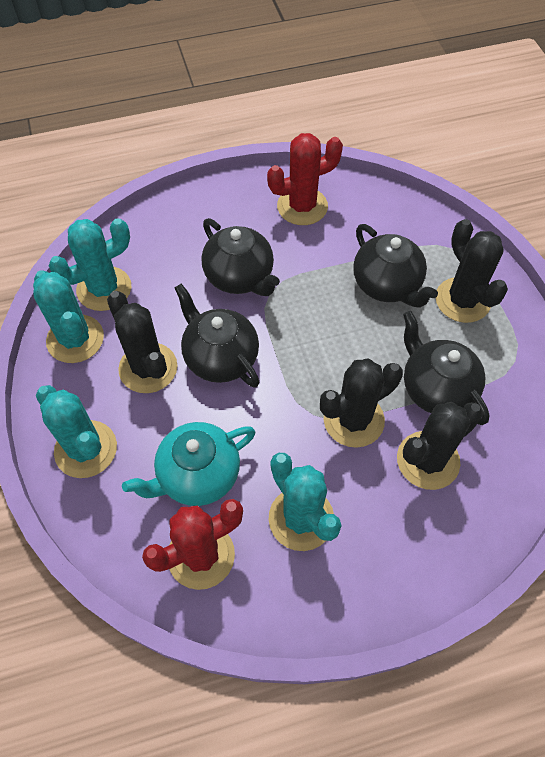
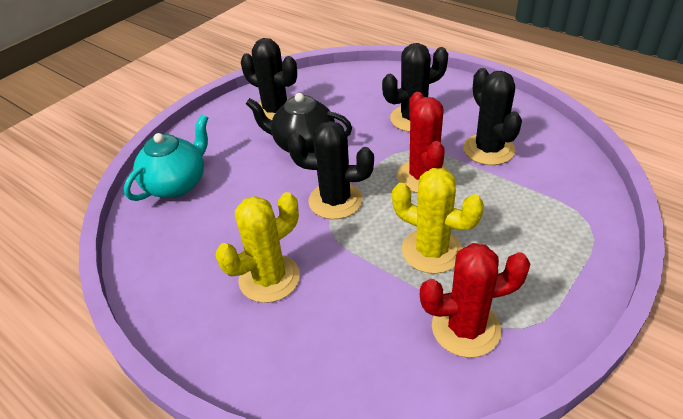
black teapot: 4 -> 1
turquoise cactus: 4 -> 0
yellow cactus: 0 -> 2

